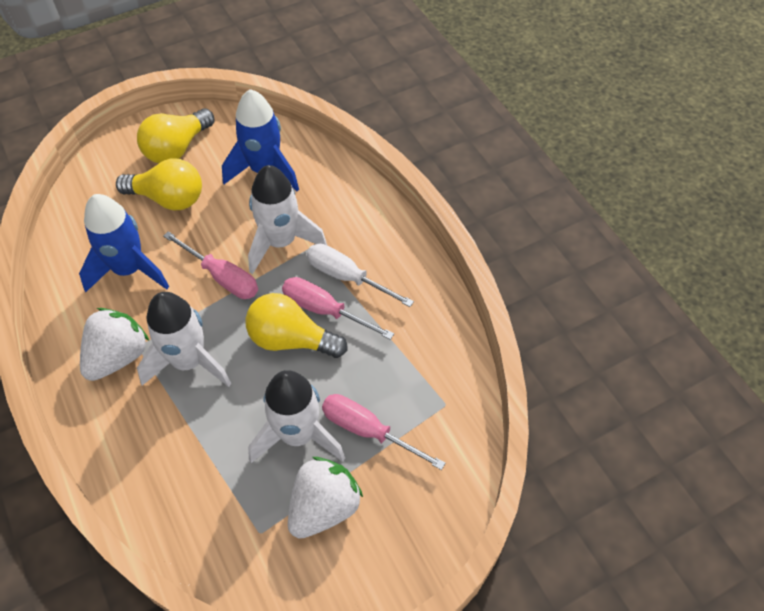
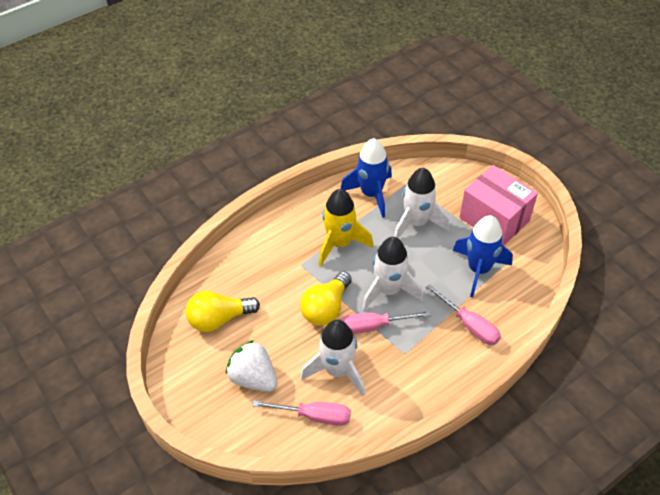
pink box: 0 -> 1
white screwdriver: 1 -> 0
white strawberry: 2 -> 1
yellow light bulb: 3 -> 2
yellow rocket: 0 -> 1

